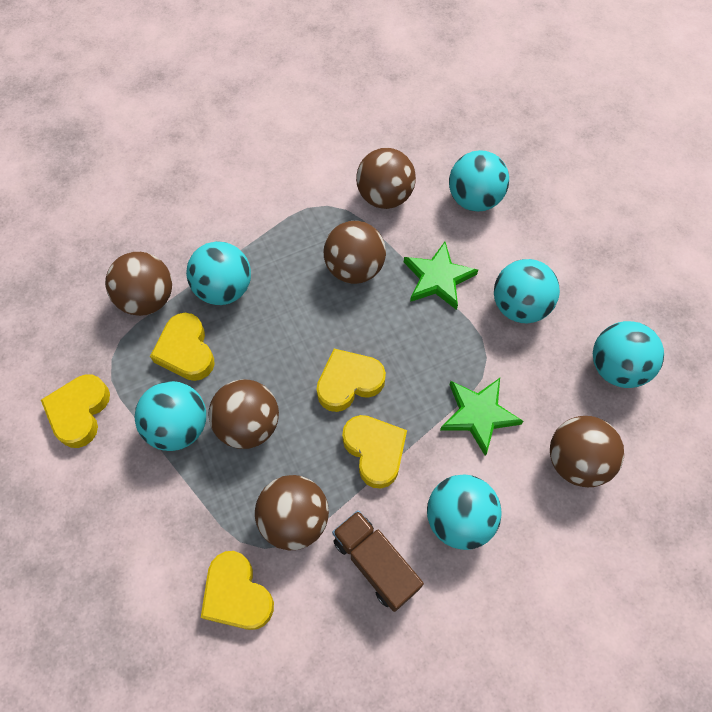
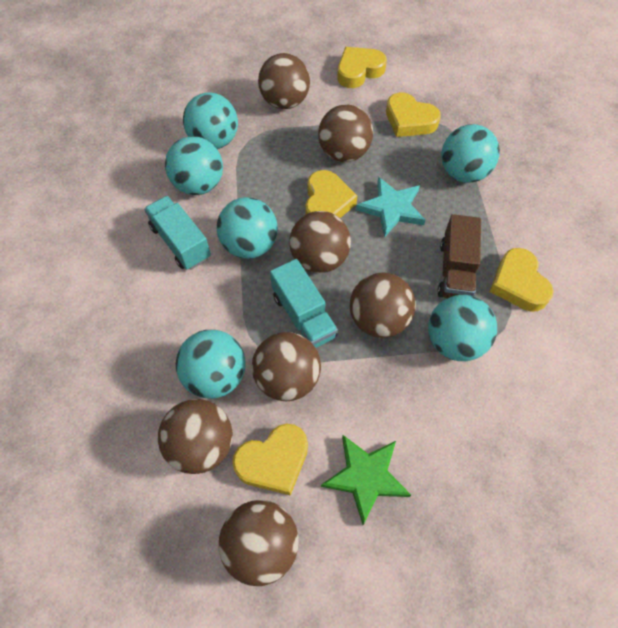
brown ball: 6 -> 7
green star: 2 -> 1
turquoise star: 0 -> 1
turquoise truck: 0 -> 2

